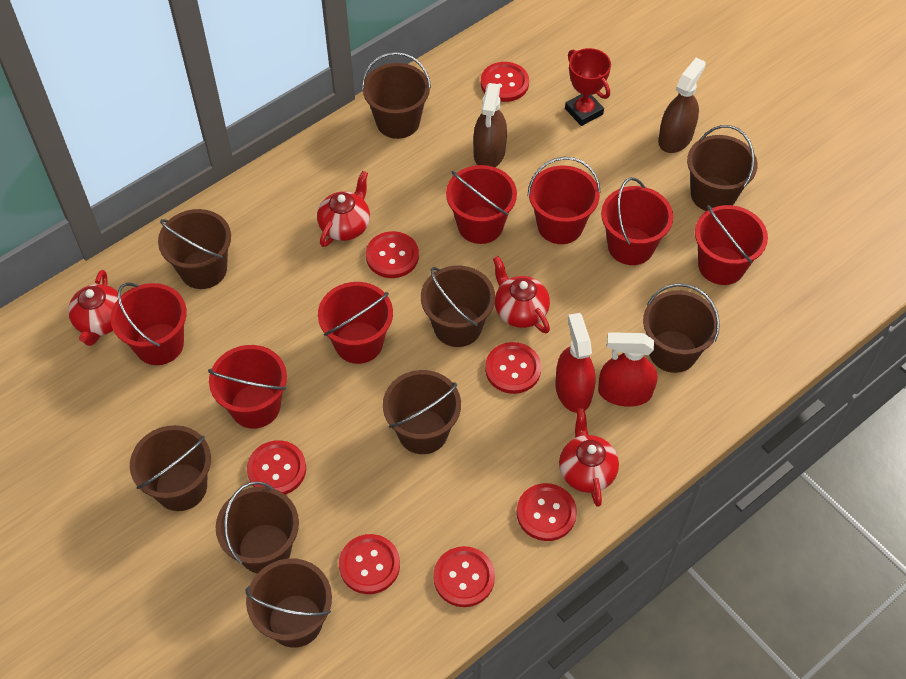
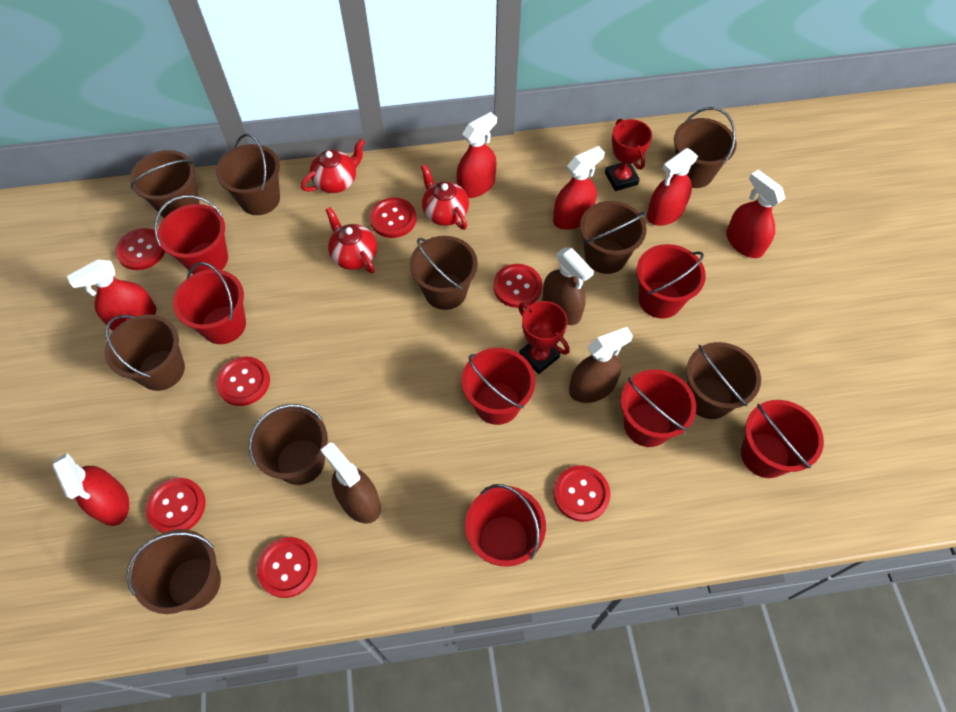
brown spray bottle: 2 -> 3
red spray bottle: 2 -> 6
red teapot: 4 -> 3
red trophy: 1 -> 2

